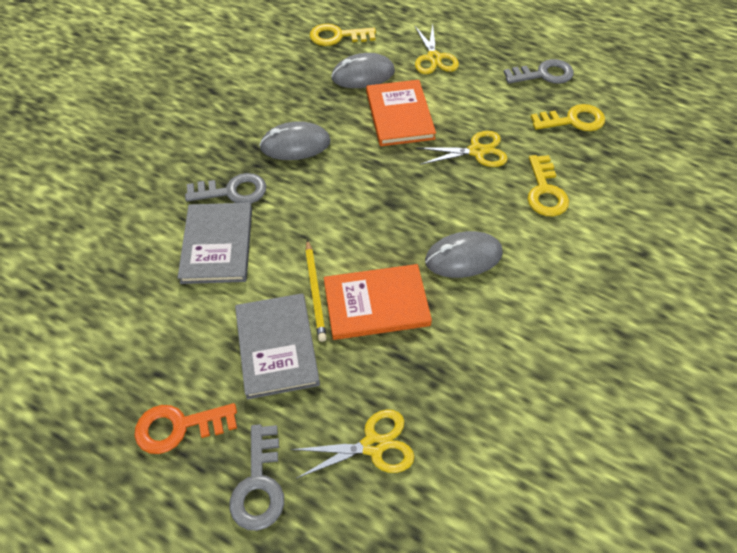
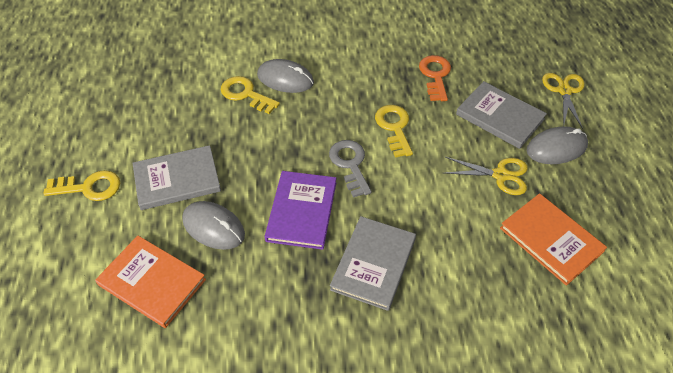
grey book: 2 -> 3
grey key: 3 -> 1
purple book: 0 -> 1
yellow pencil: 1 -> 0
yellow scissors: 3 -> 2

